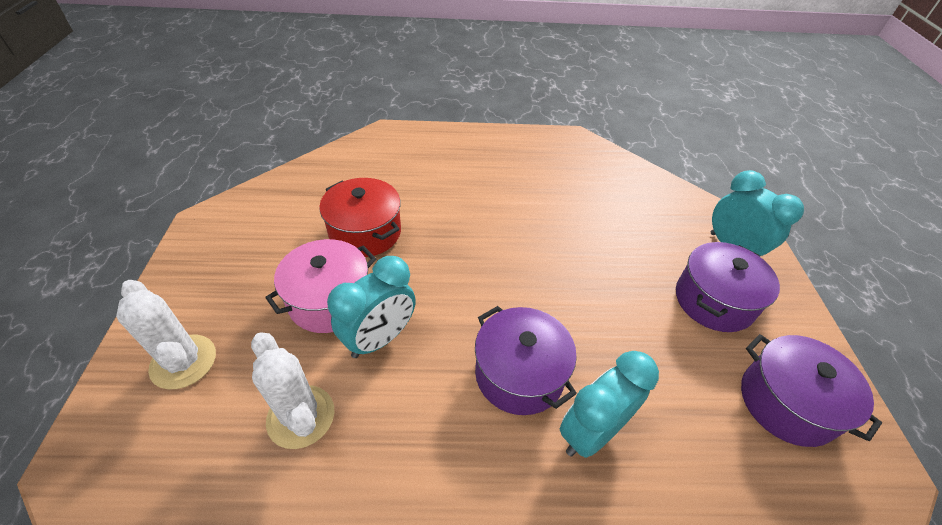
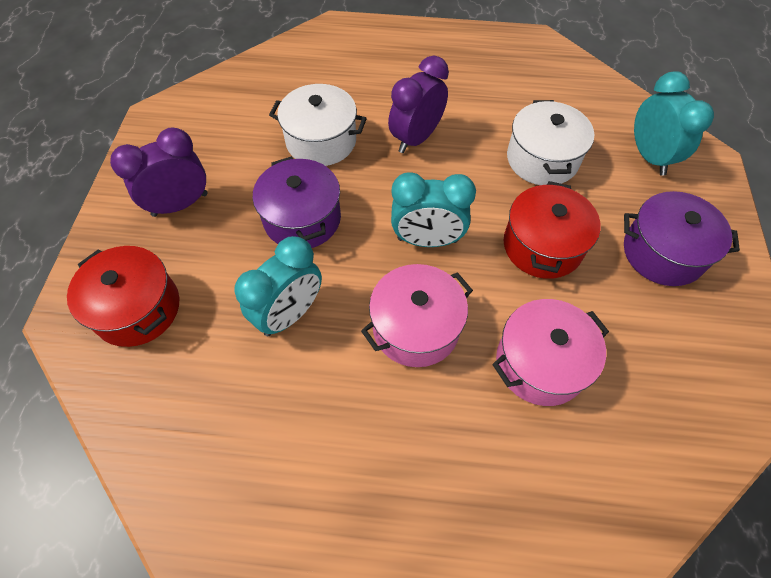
pink pot: 1 -> 2
purple clock: 0 -> 2
purple pot: 3 -> 2
red pot: 1 -> 2
white cactus: 2 -> 0
white pot: 0 -> 2

